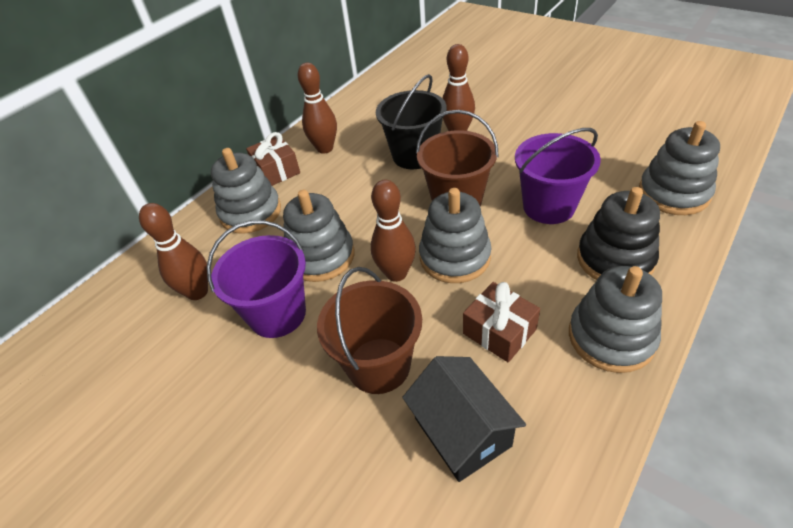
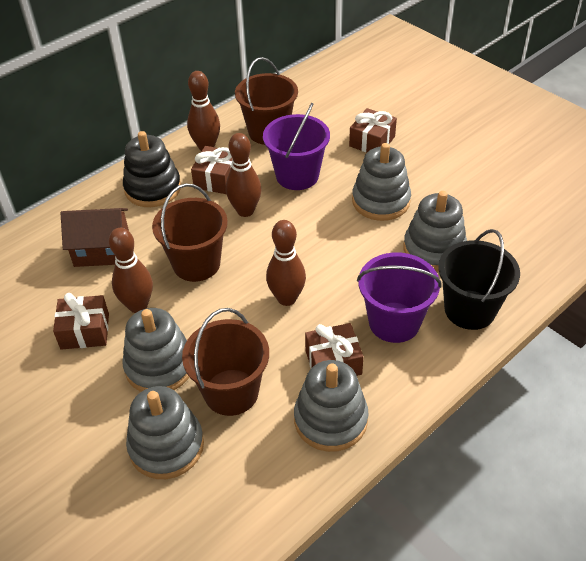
black house: 1 -> 0
brown bucket: 2 -> 3
brown gift: 2 -> 4
brown house: 0 -> 1

